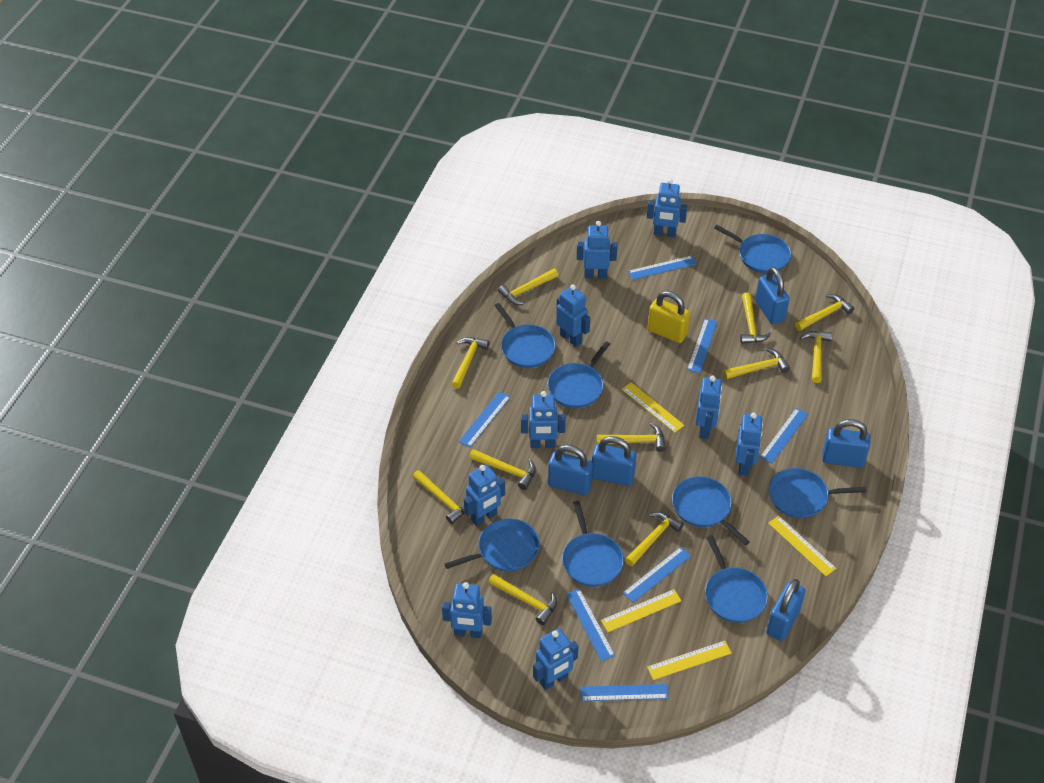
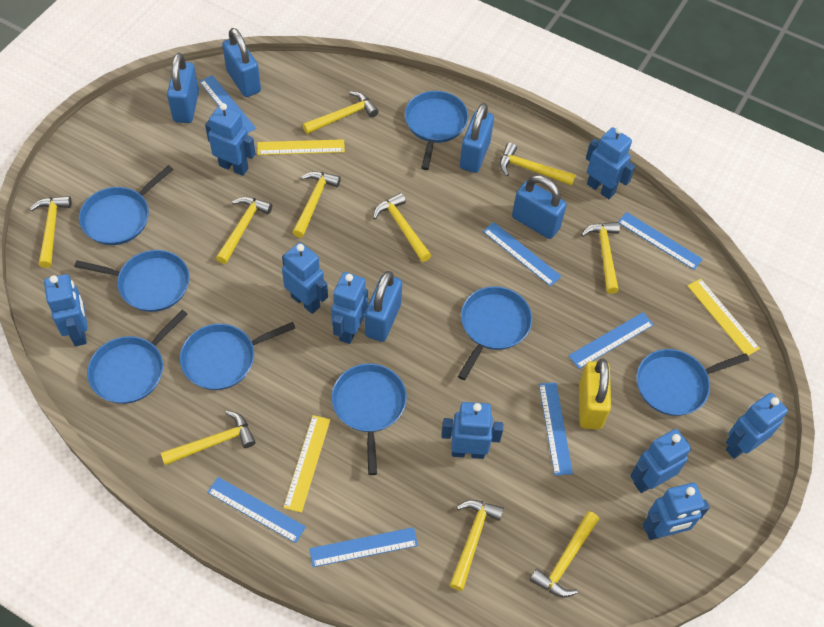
yellow hammer: 11 -> 10
yellow ruler: 4 -> 3

